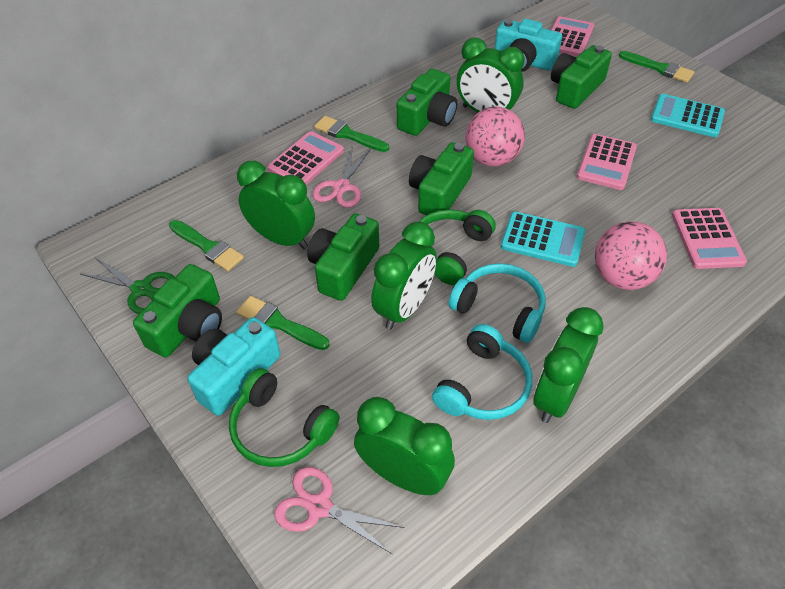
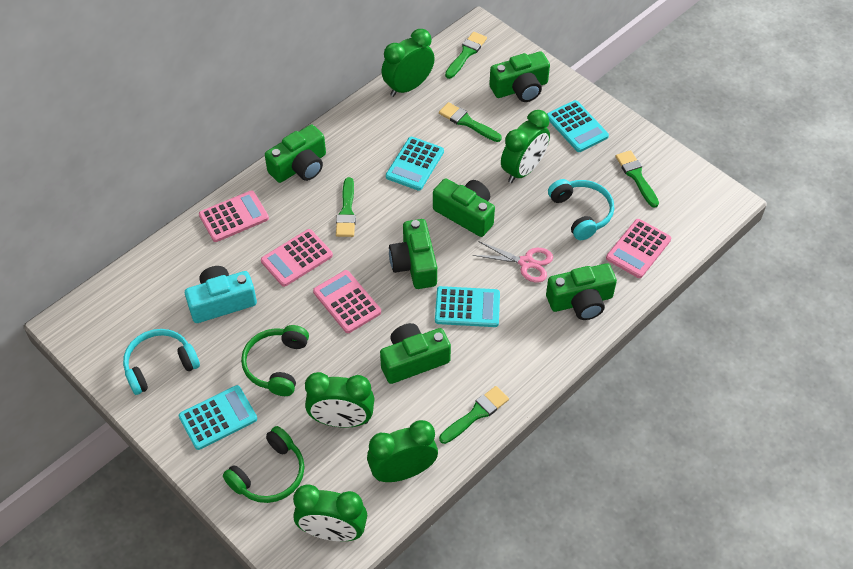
green brush: 4 -> 5
green camera: 5 -> 6
green scissors: 1 -> 0
pink ball: 2 -> 0
pink scissors: 2 -> 1
turquoise calculator: 2 -> 4
turquoise camera: 2 -> 1

